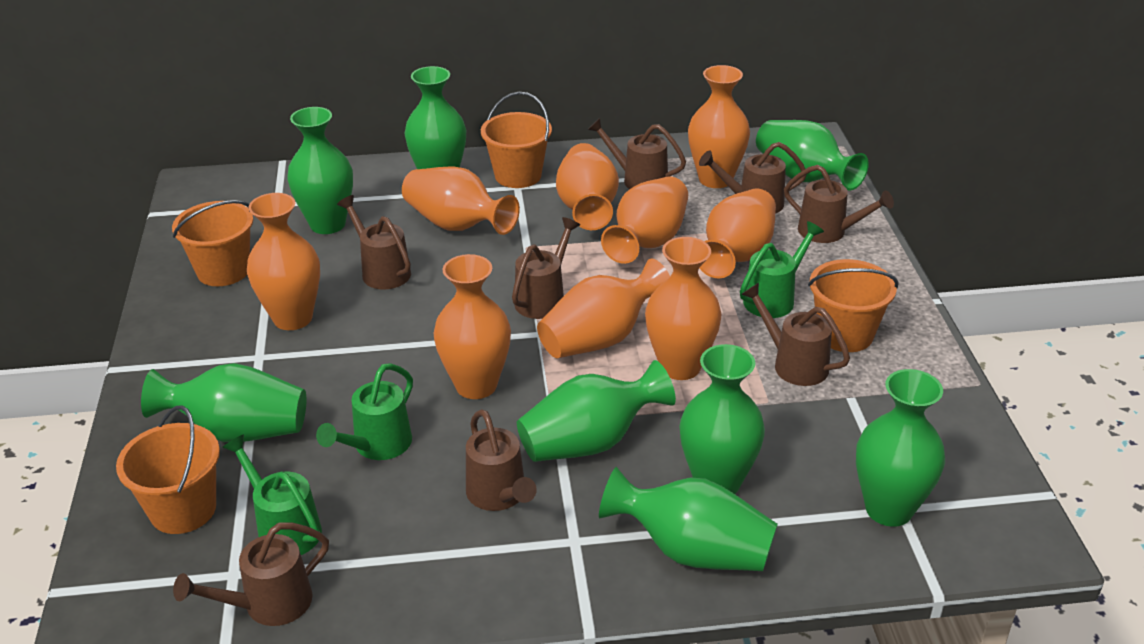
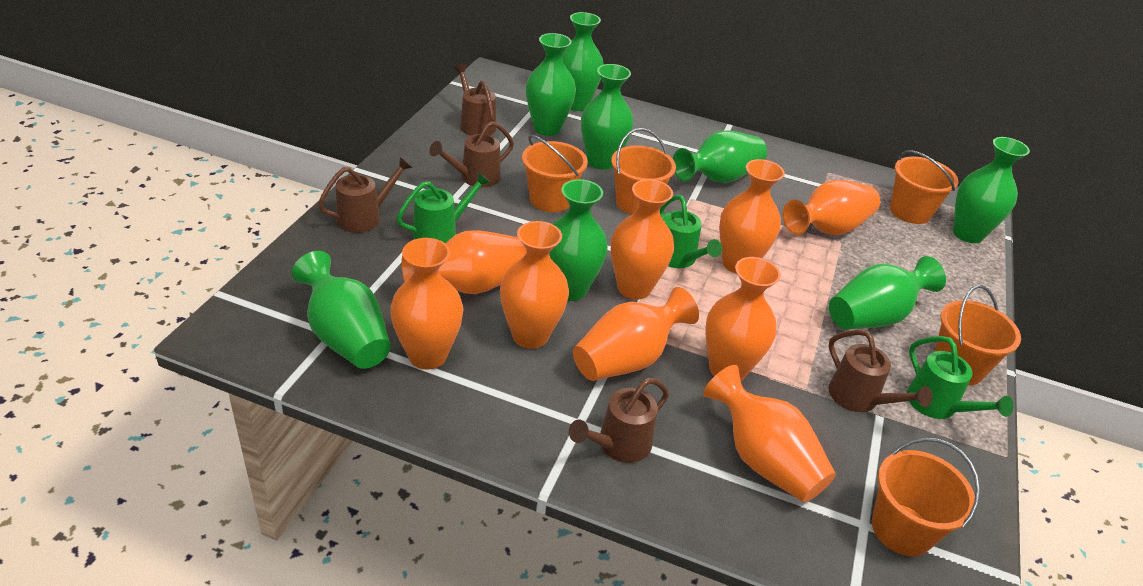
brown watering can: 8 -> 5
orange bucket: 4 -> 5

